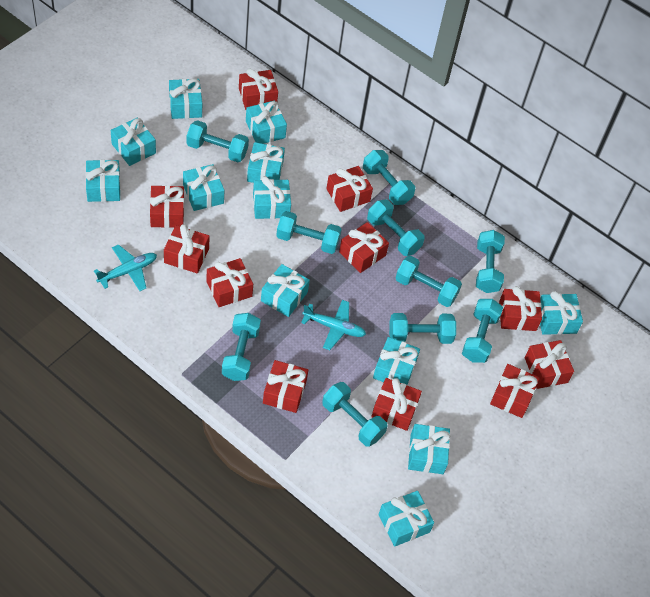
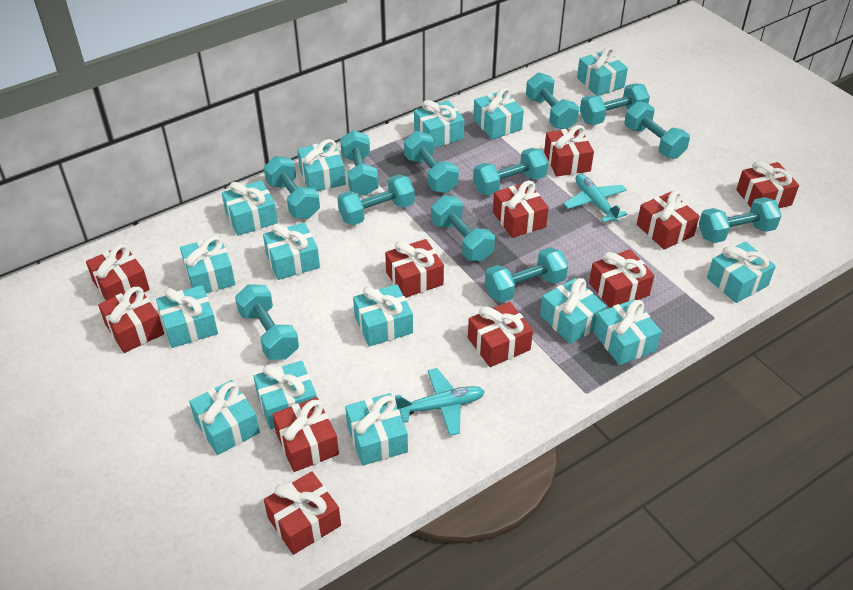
turquoise dumbbell: 10 -> 12
turquoise gift: 12 -> 15

